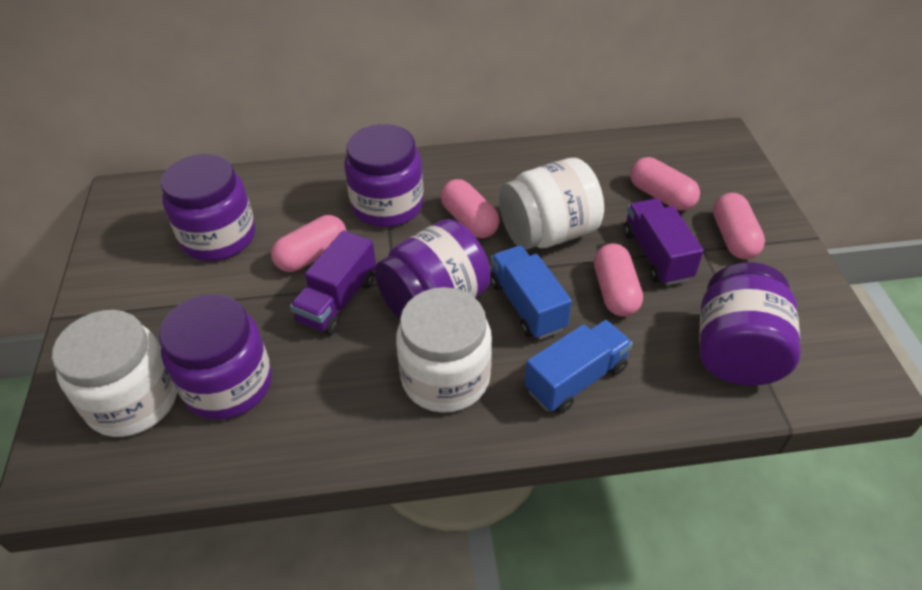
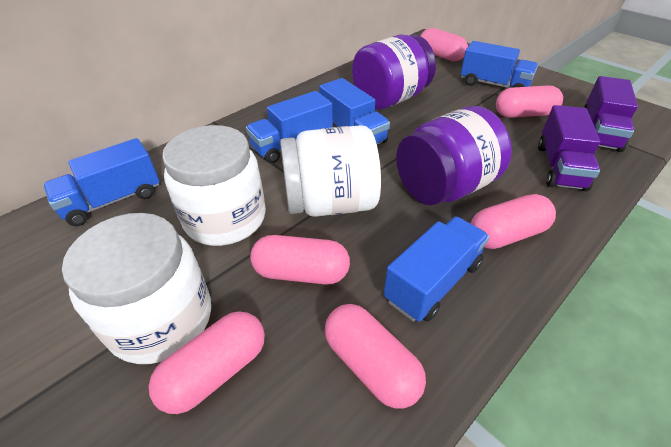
blue truck: 2 -> 5
pink capsule: 5 -> 6
purple jar: 5 -> 2

